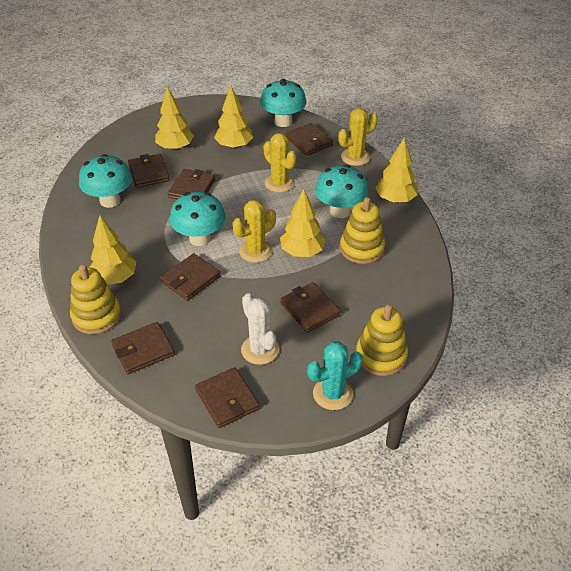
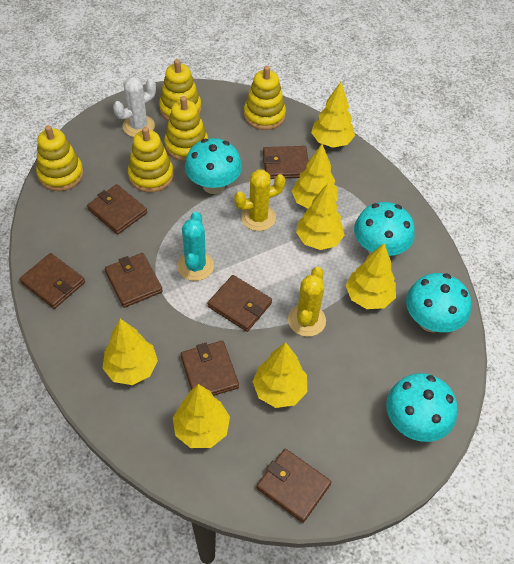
yellow cactus: 3 -> 2
yellow stacking toy: 3 -> 5
yellow tree: 5 -> 7

